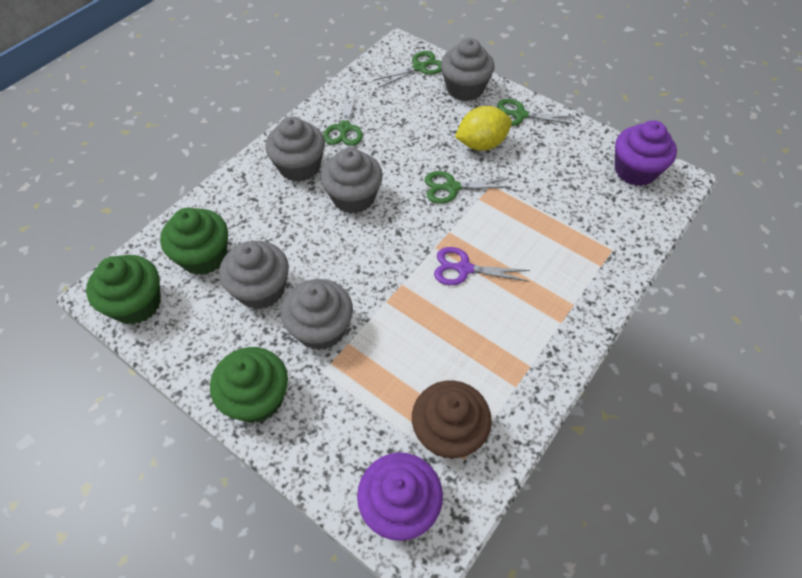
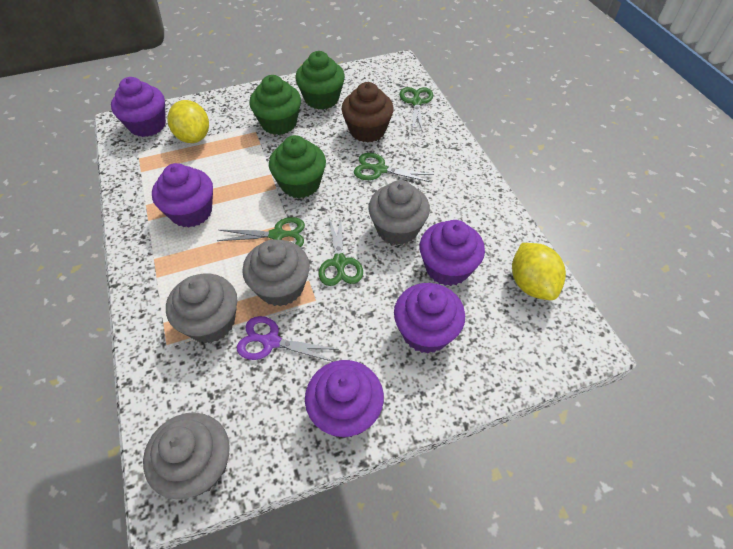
grey cupcake: 5 -> 4
purple cupcake: 2 -> 5
yellow lemon: 1 -> 2

